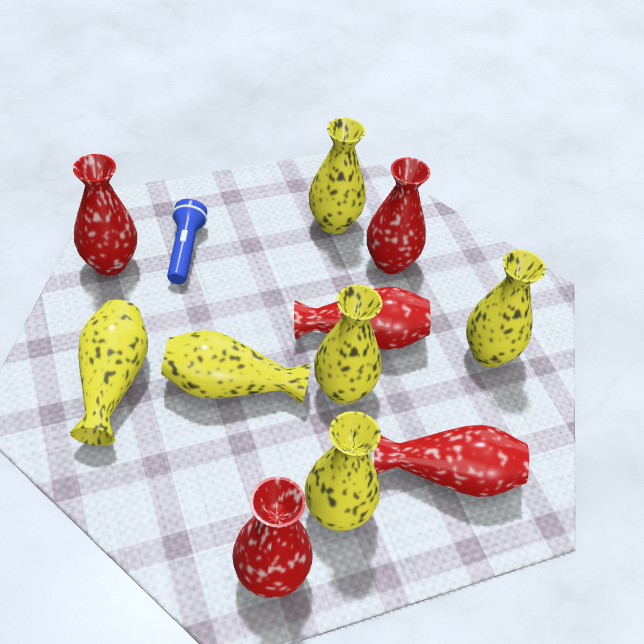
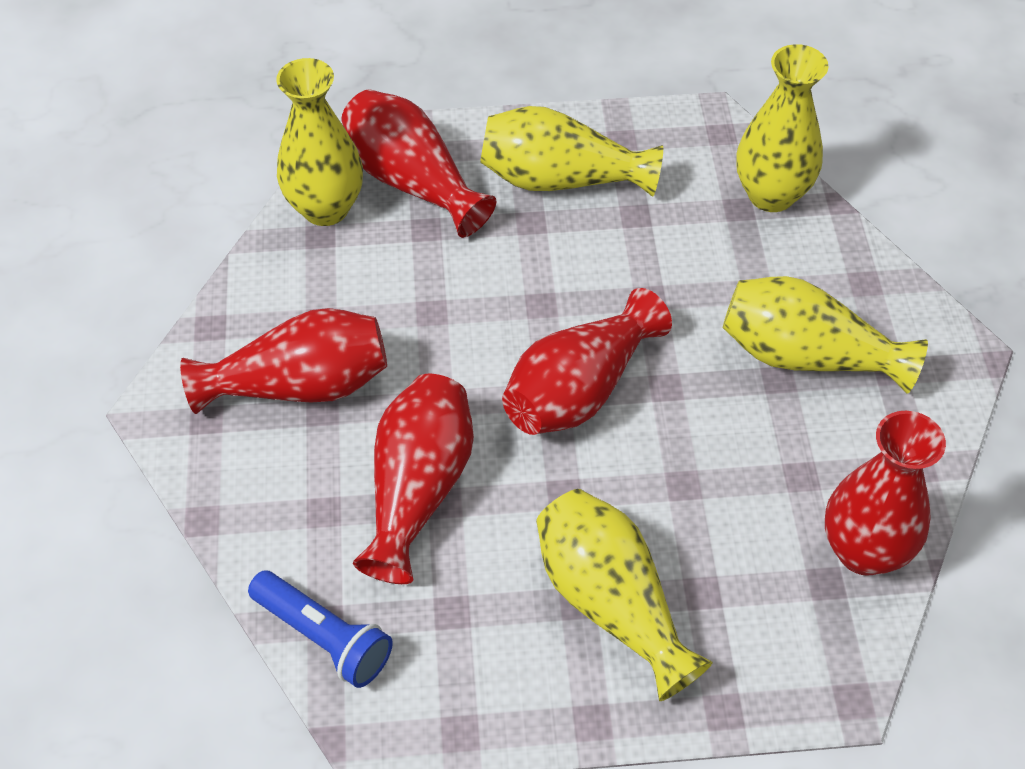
yellow vase: 6 -> 5

